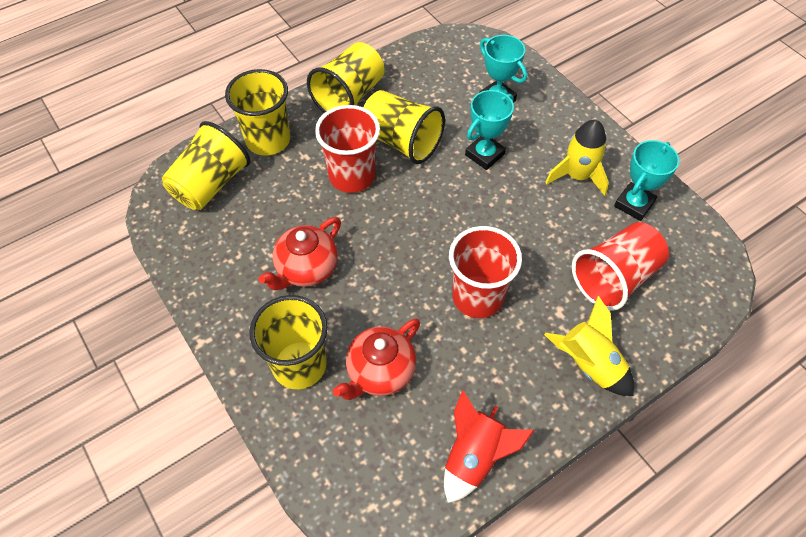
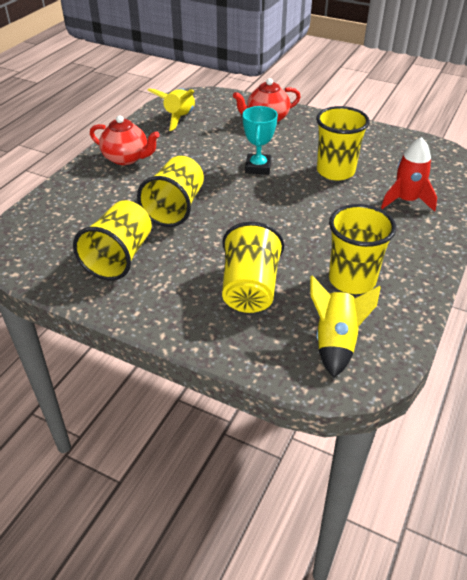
red cup: 3 -> 0
turquoise trophy: 3 -> 1

